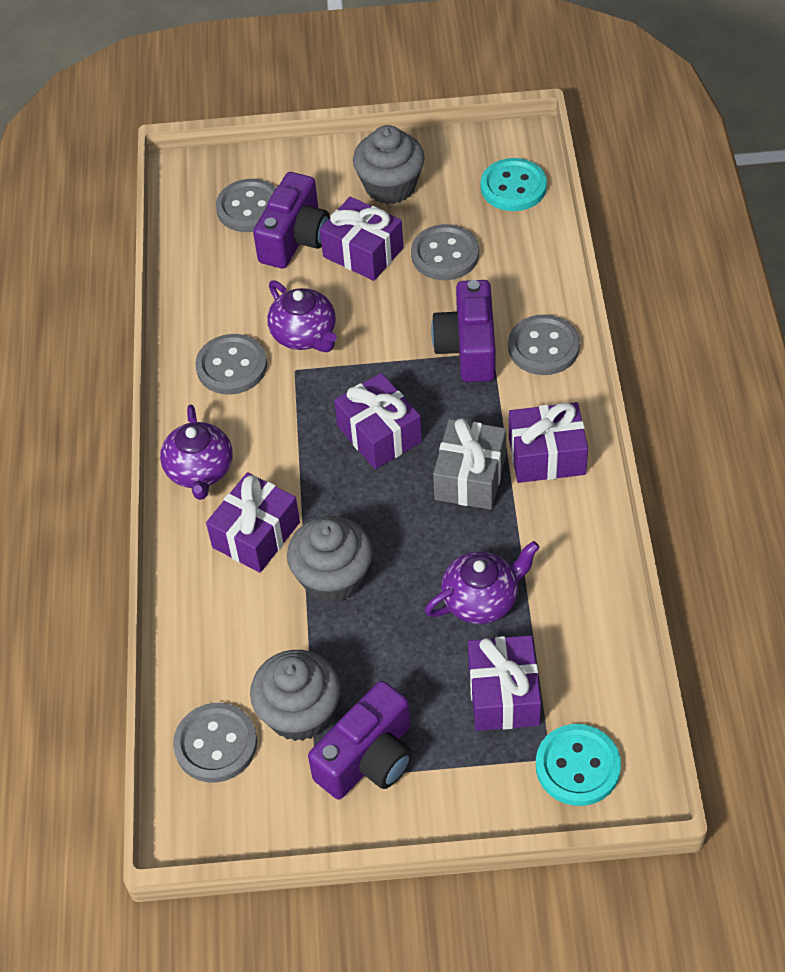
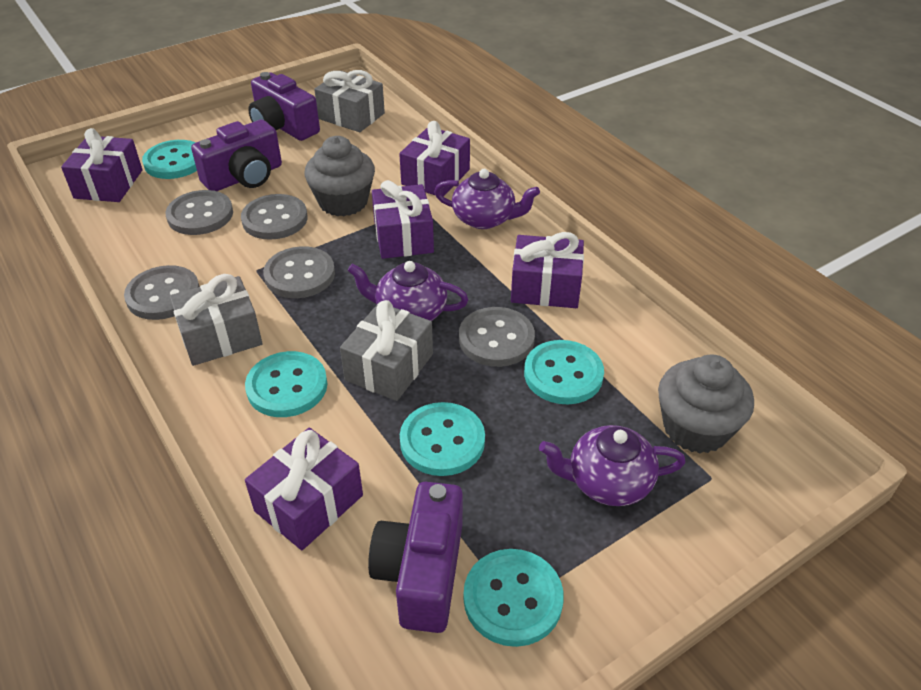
grey cupcake: 3 -> 2
grey gift: 1 -> 3
turquoise button: 2 -> 5

